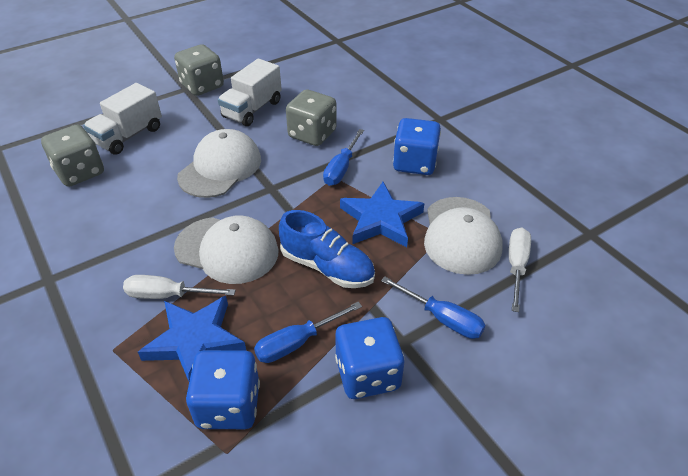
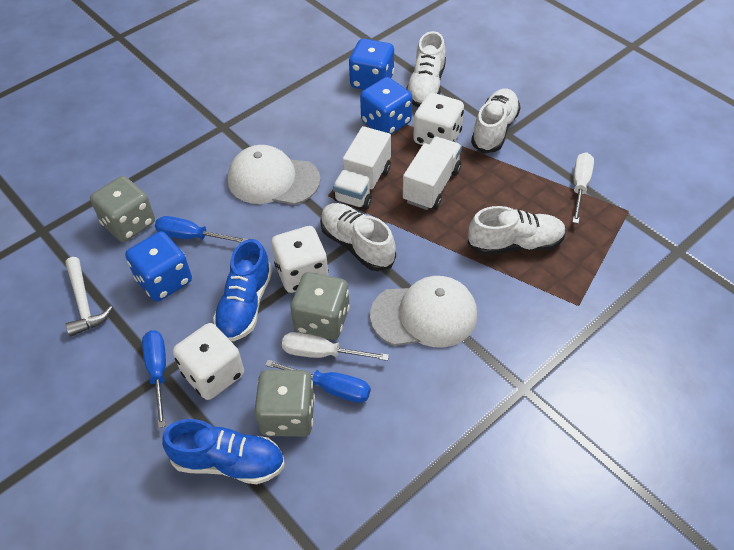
blue shoe: 1 -> 2
blue star: 2 -> 0
white cap: 3 -> 2
white dice: 0 -> 3
white hammer: 0 -> 1
white shoe: 0 -> 4

